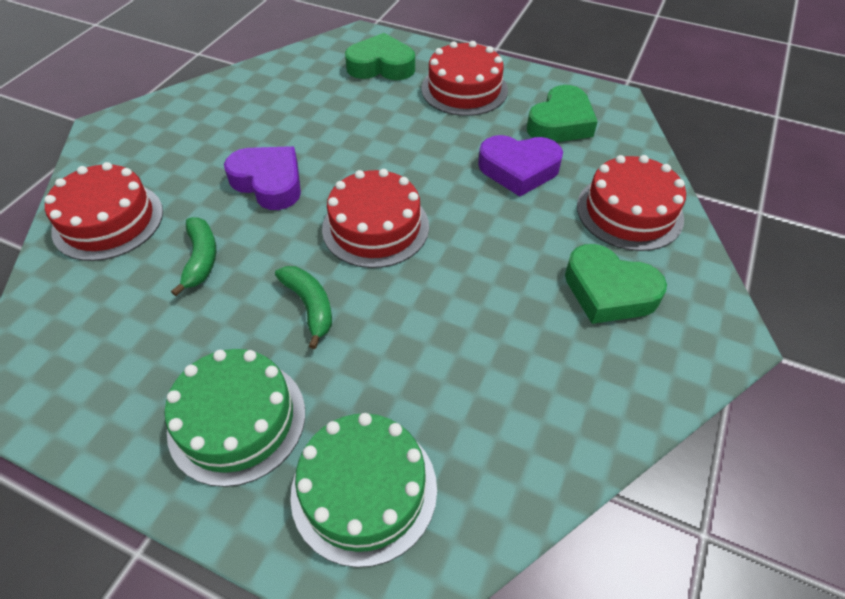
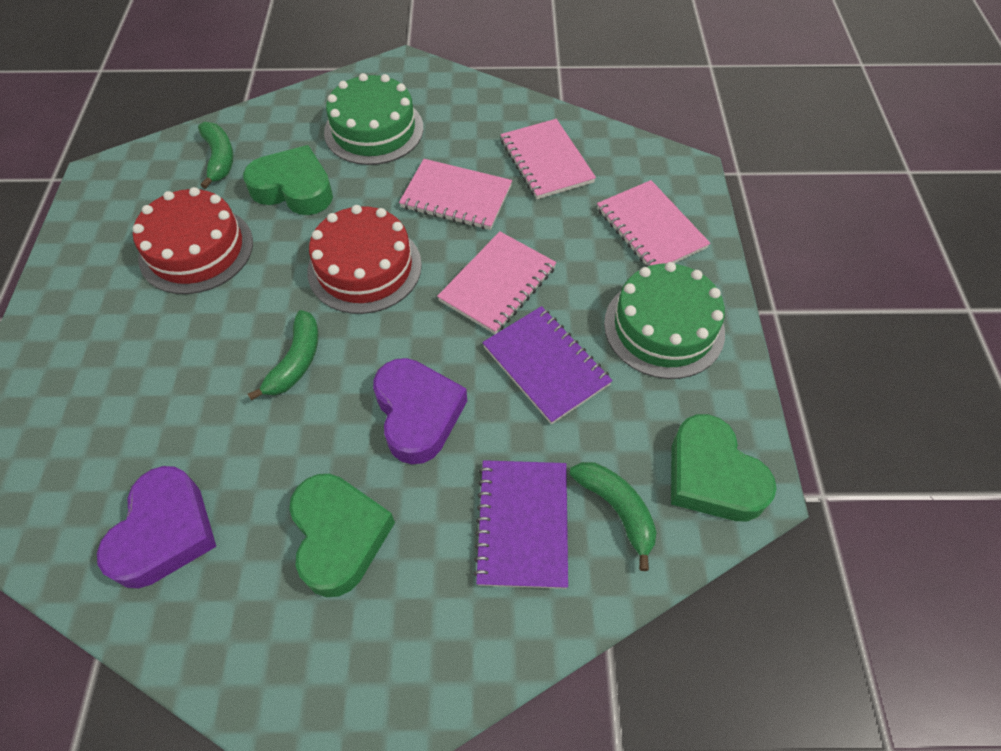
green banana: 2 -> 3
pink notebook: 0 -> 4
purple notebook: 0 -> 2
red cake: 4 -> 2

